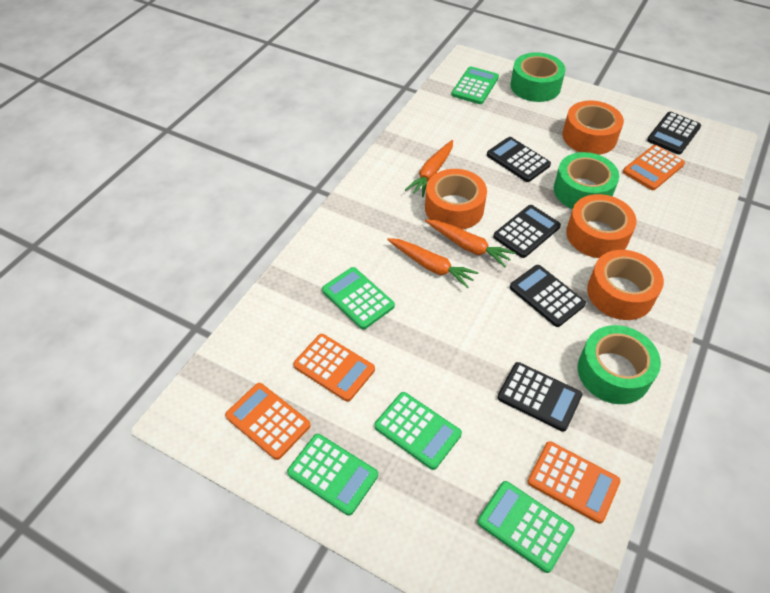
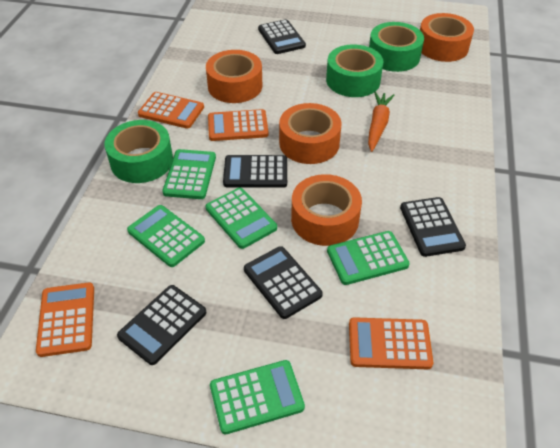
orange carrot: 3 -> 1

